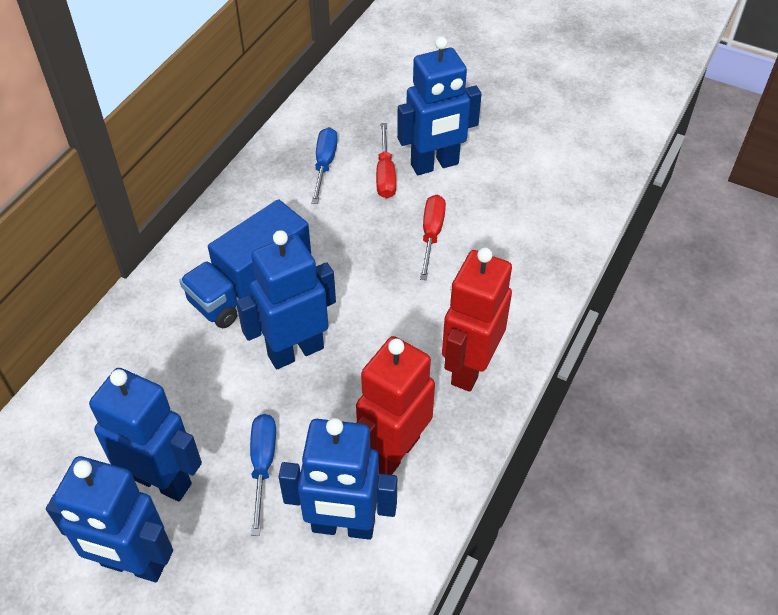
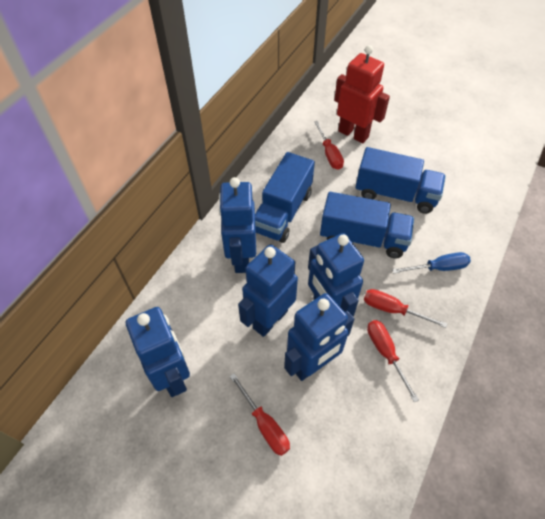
blue screwdriver: 2 -> 1
blue truck: 1 -> 3
red robot: 2 -> 1
red screwdriver: 2 -> 4

